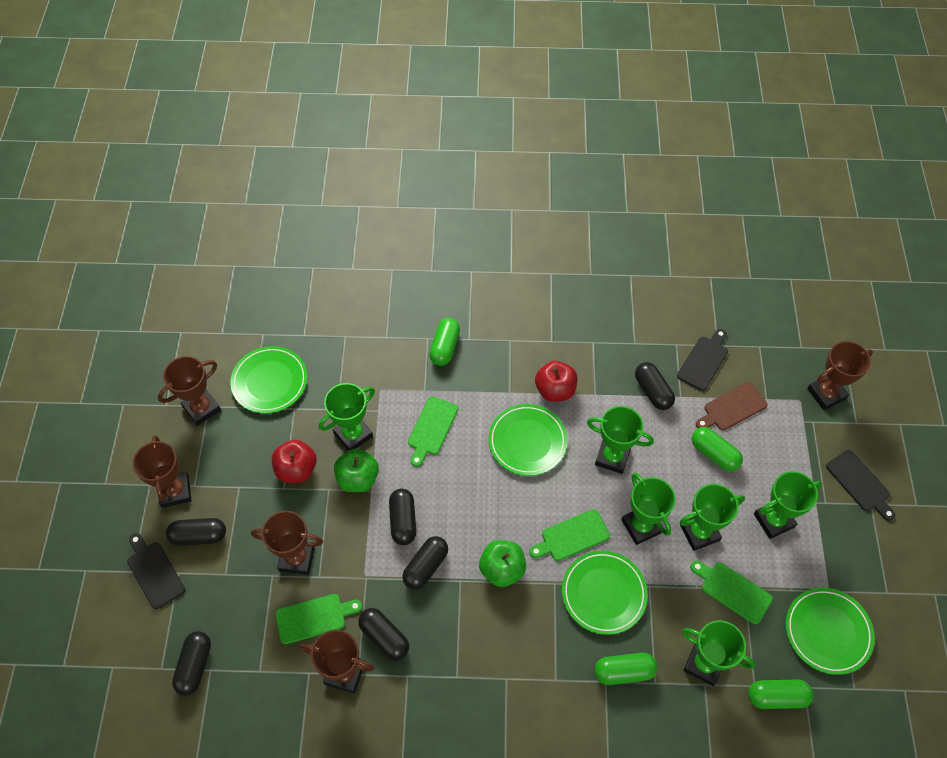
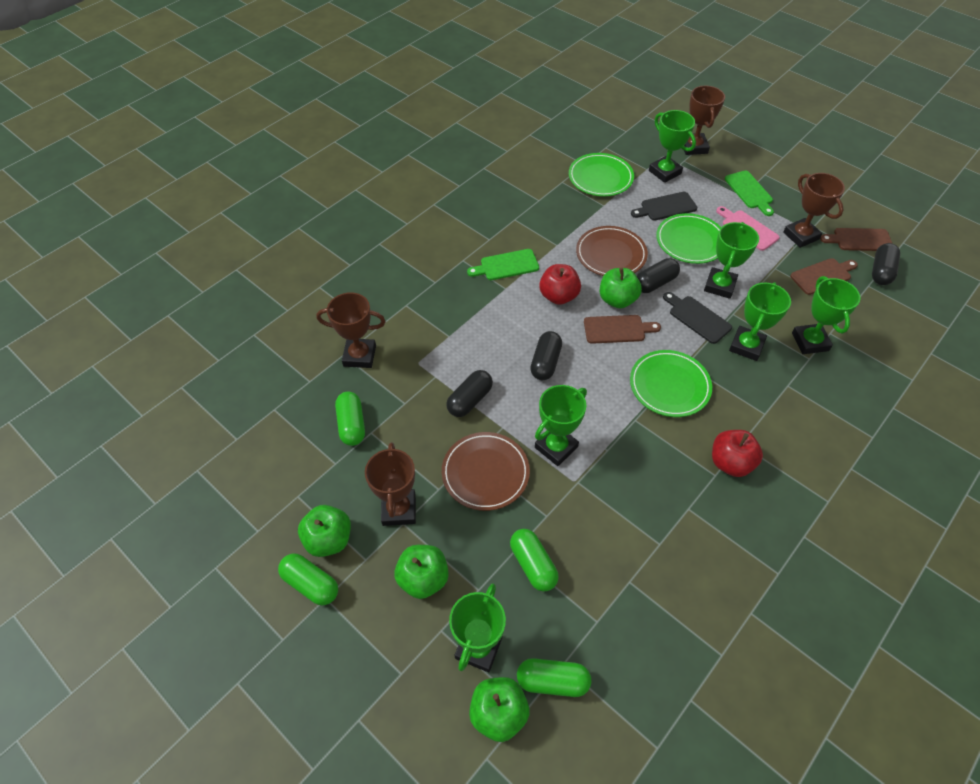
black capsule: 6 -> 4
black cutting board: 3 -> 2
brown cutting board: 1 -> 3
brown plate: 0 -> 2
brown trophy: 5 -> 4
green apple: 2 -> 4
green cutting board: 4 -> 2
green plate: 4 -> 3
pink cutting board: 0 -> 1

